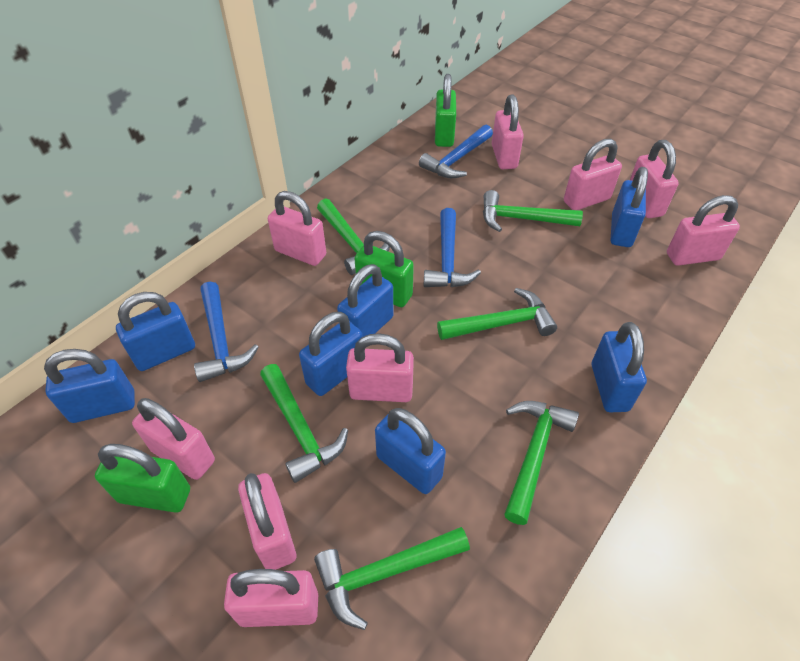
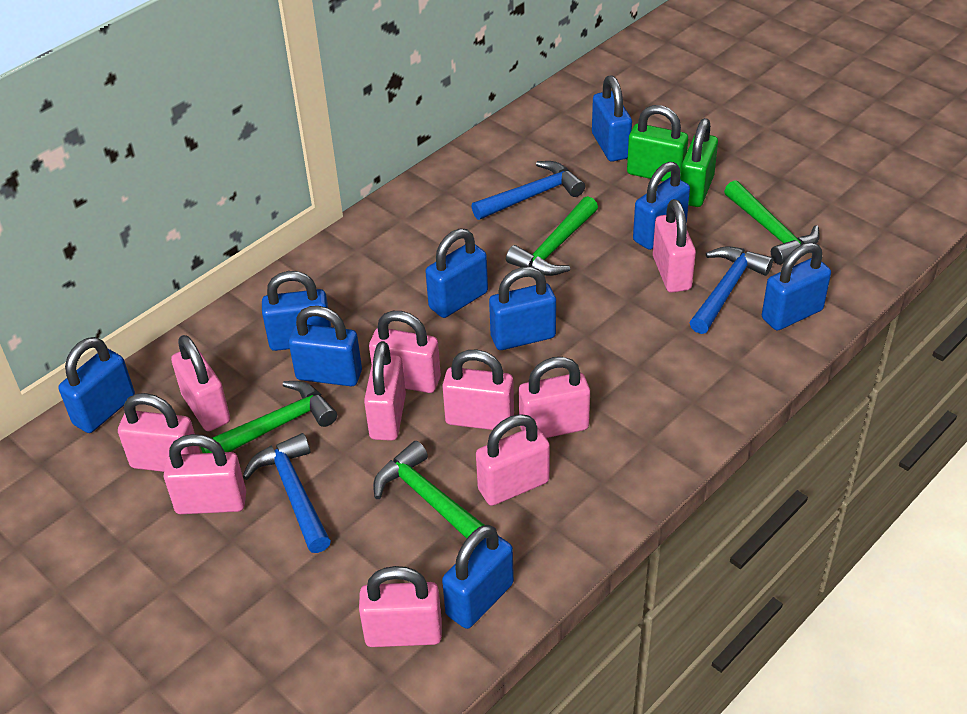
blue padlock: 7 -> 9
green hammer: 6 -> 4
green padlock: 3 -> 2
pink padlock: 9 -> 10

